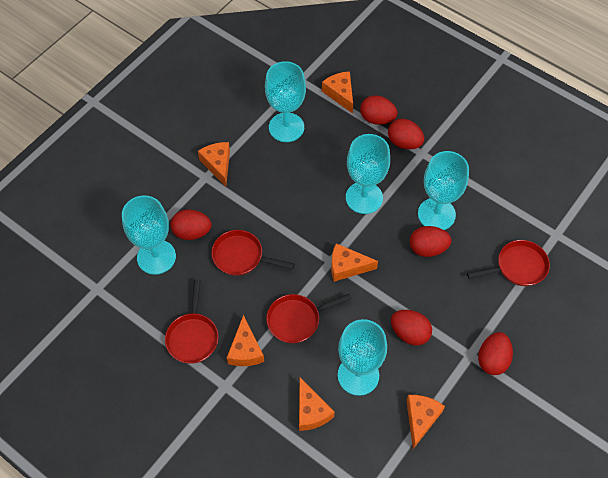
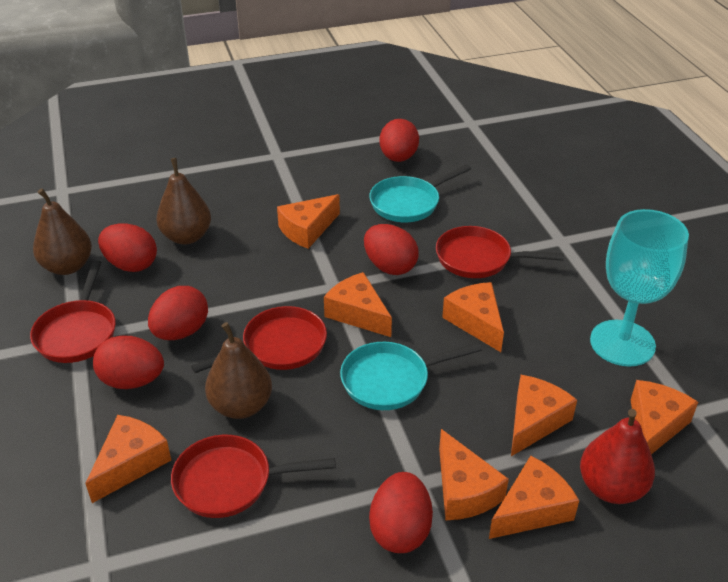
brown pear: 0 -> 3
orange cheese: 6 -> 8
red pear: 0 -> 1
turquoise goblet: 5 -> 1
turquoise pan: 0 -> 2

